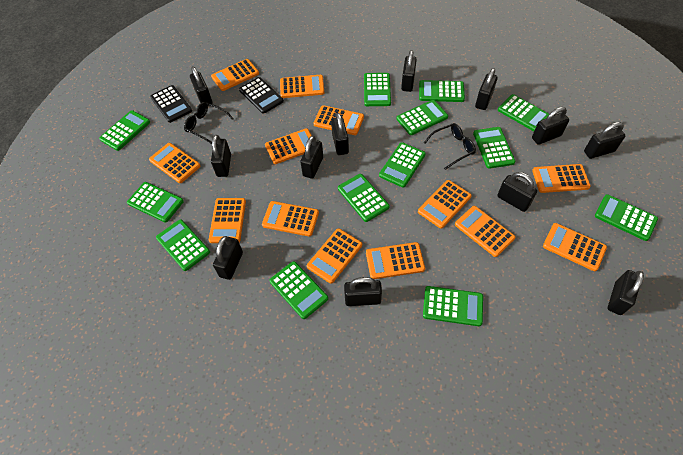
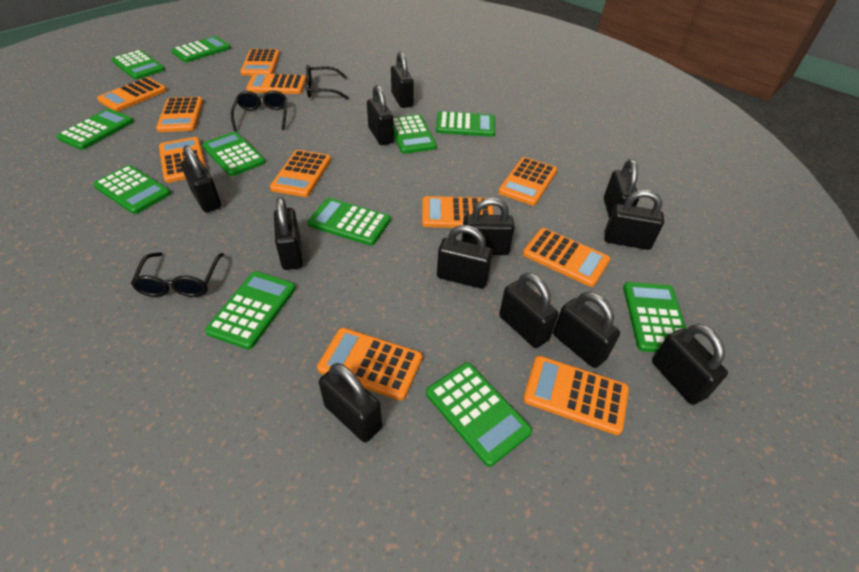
black calculator: 2 -> 0
black glasses: 2 -> 3
green calculator: 13 -> 11
orange calculator: 13 -> 11

